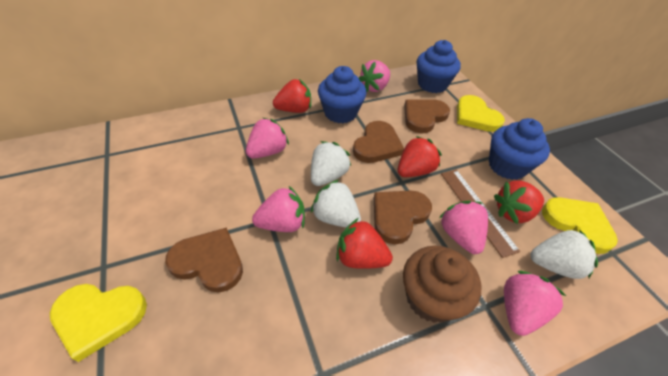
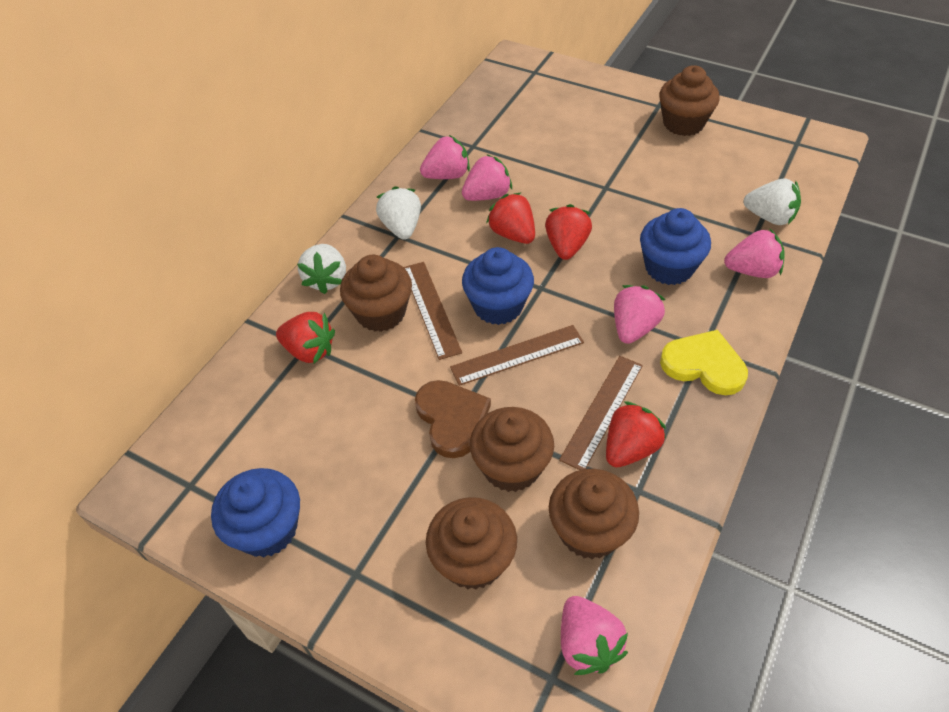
brown cupcake: 1 -> 5
brown heart: 4 -> 1
brown ruler: 1 -> 3
yellow heart: 3 -> 1

